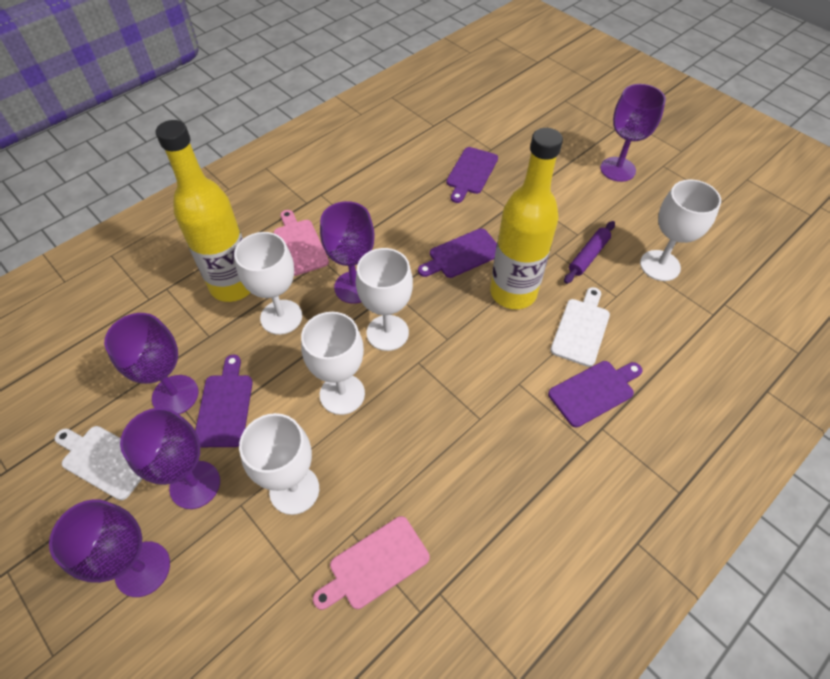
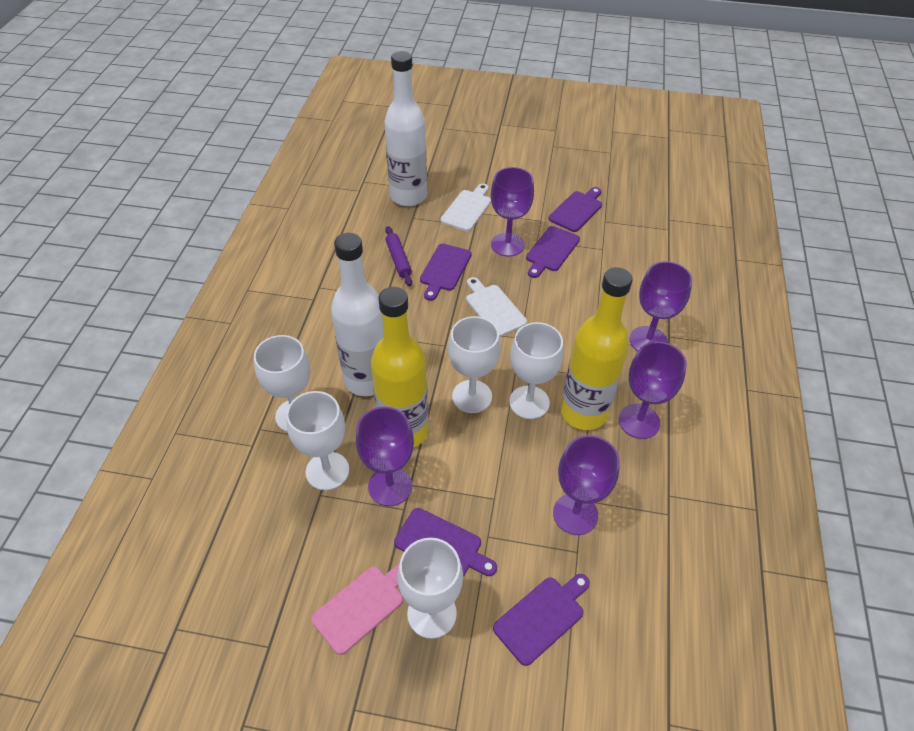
pink cutting board: 2 -> 1
purple cutting board: 4 -> 5
white bottle: 0 -> 2

